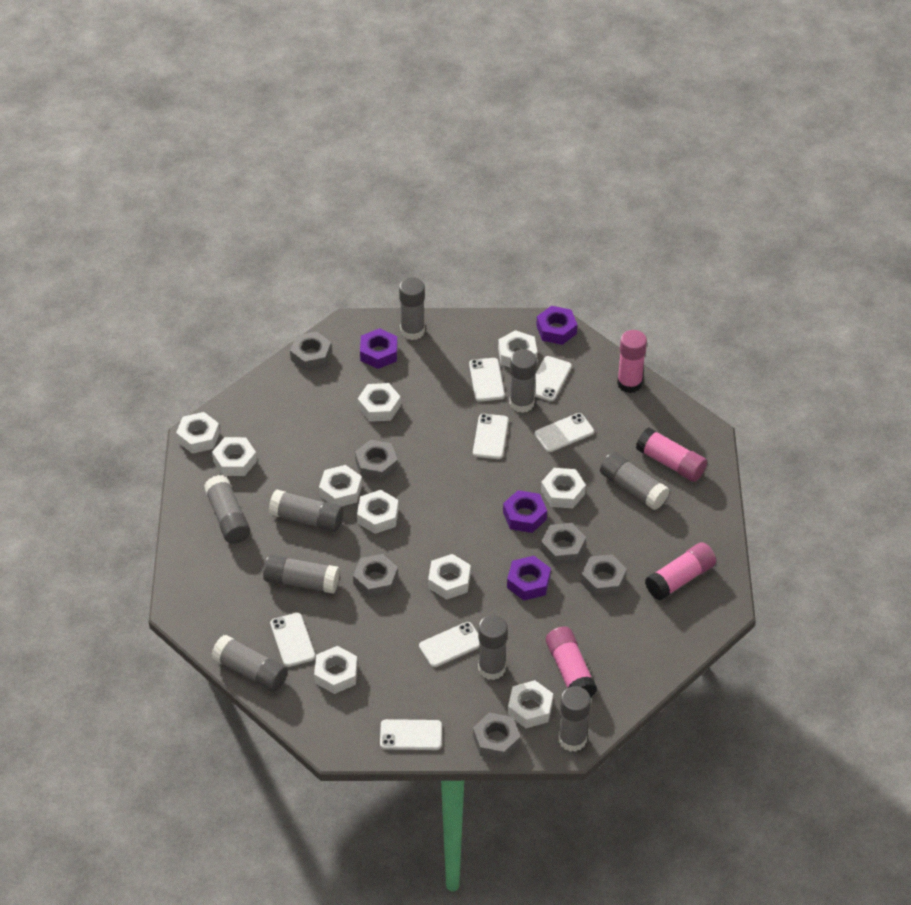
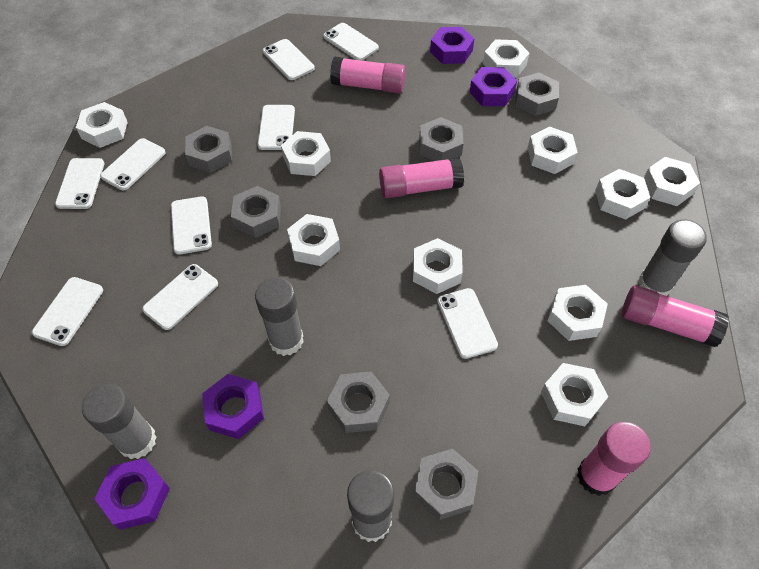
grey glue stick: 9 -> 4
white phone: 7 -> 9

